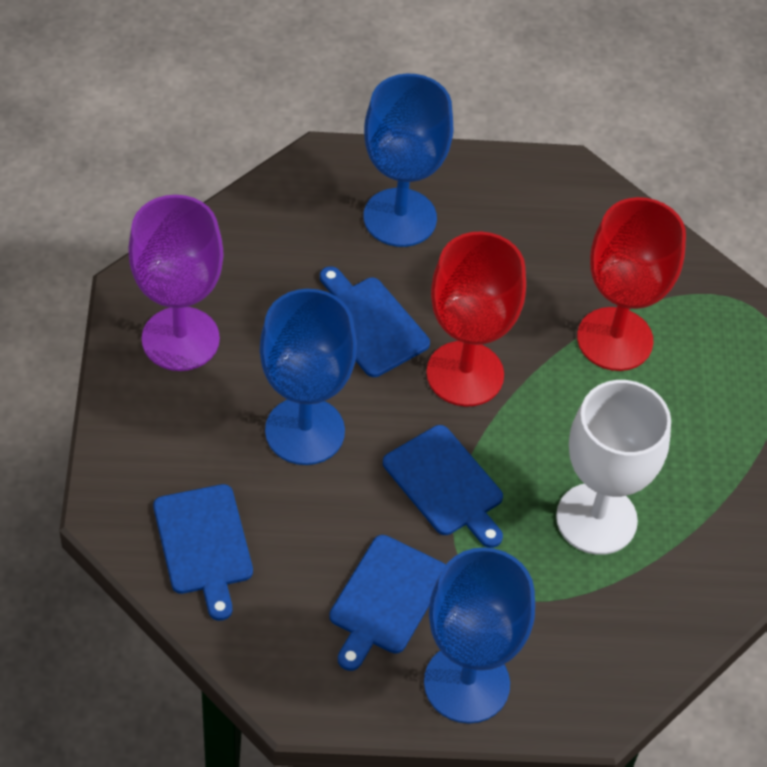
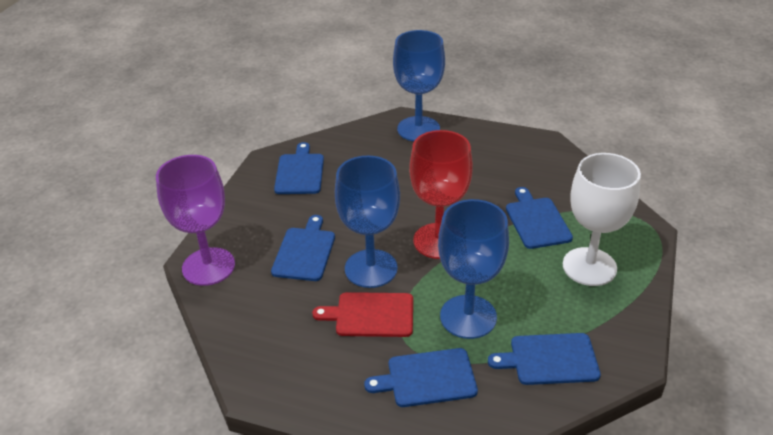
blue cutting board: 4 -> 5
red cutting board: 0 -> 1
red goblet: 2 -> 1

